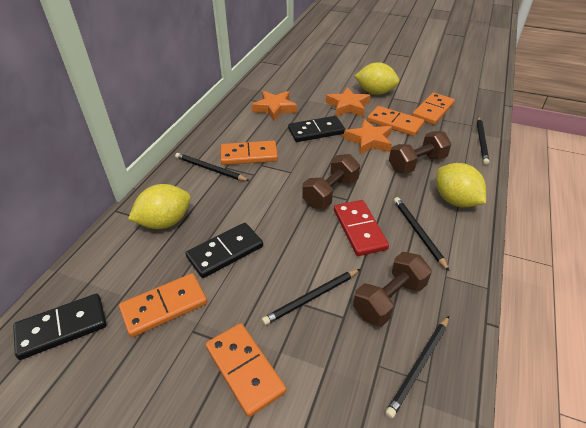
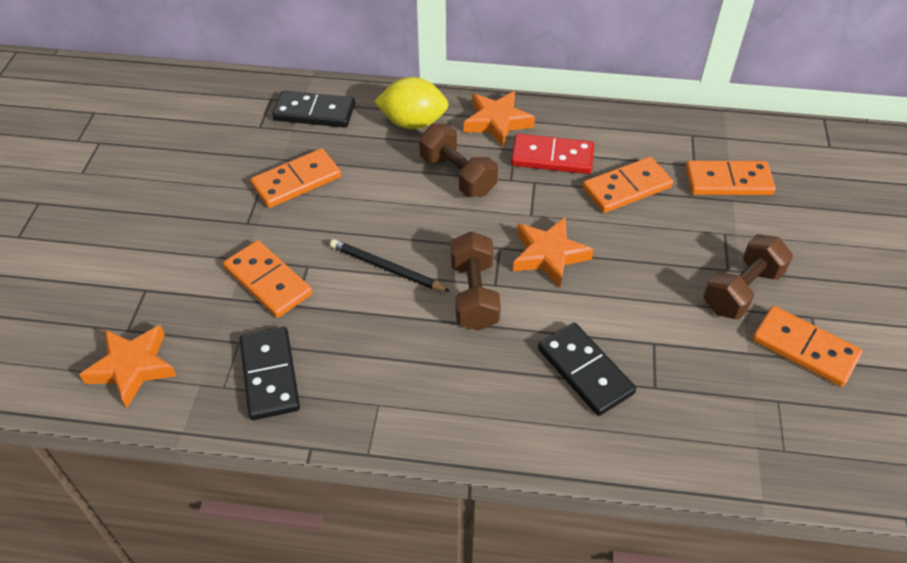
black pencil: 5 -> 1
yellow lemon: 3 -> 1

